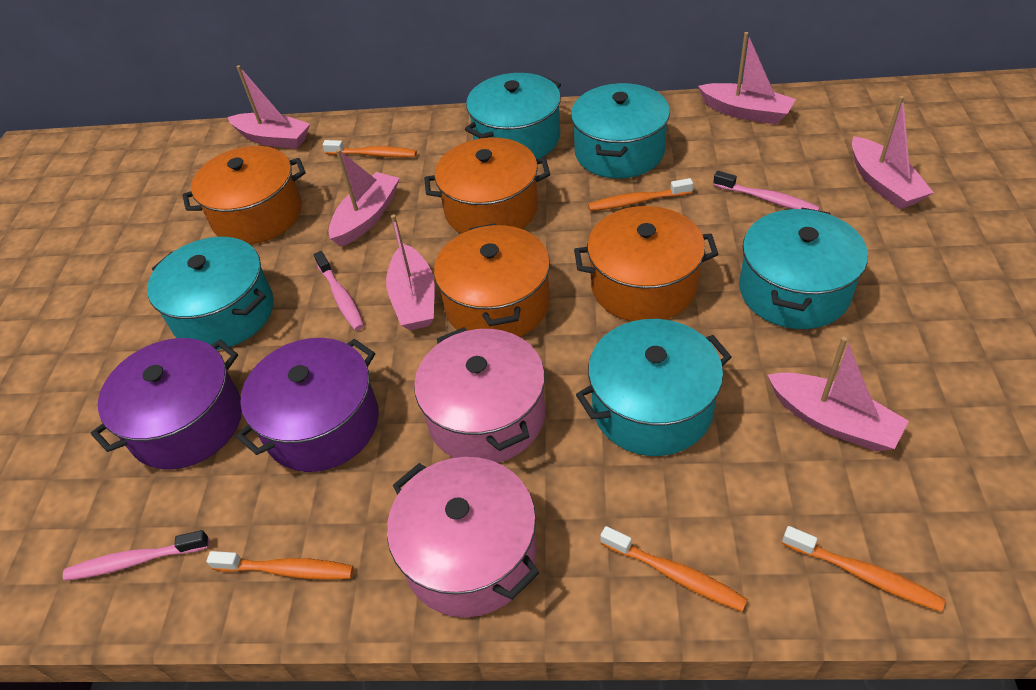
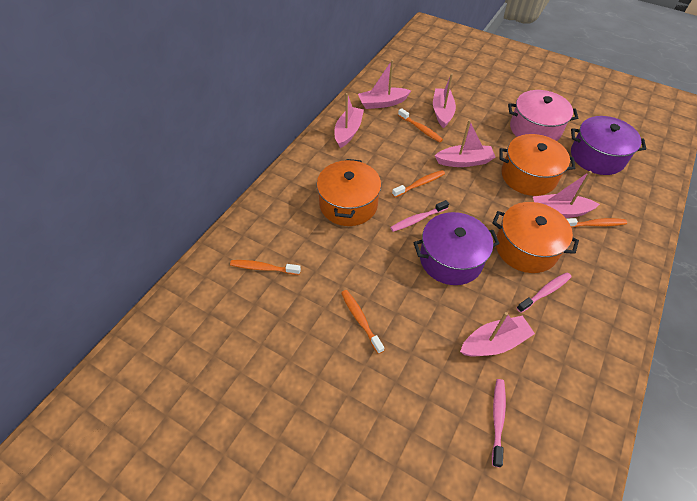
orange pot: 4 -> 3
pink pot: 2 -> 1
turquoise pot: 5 -> 0

